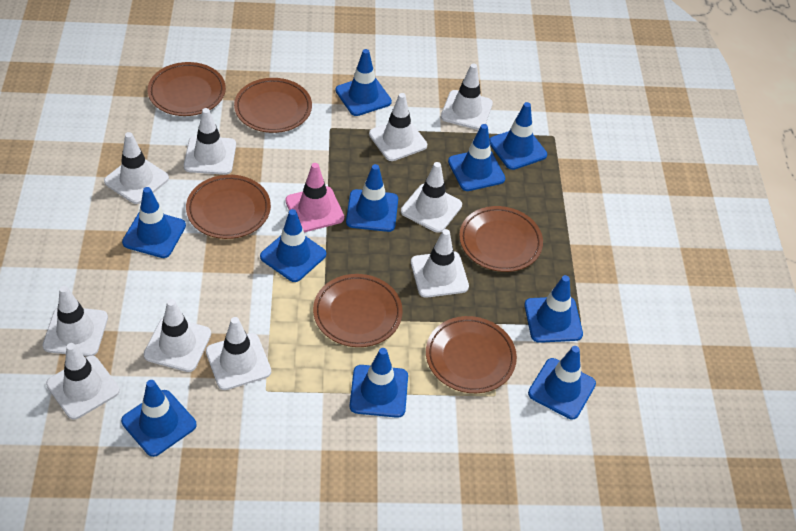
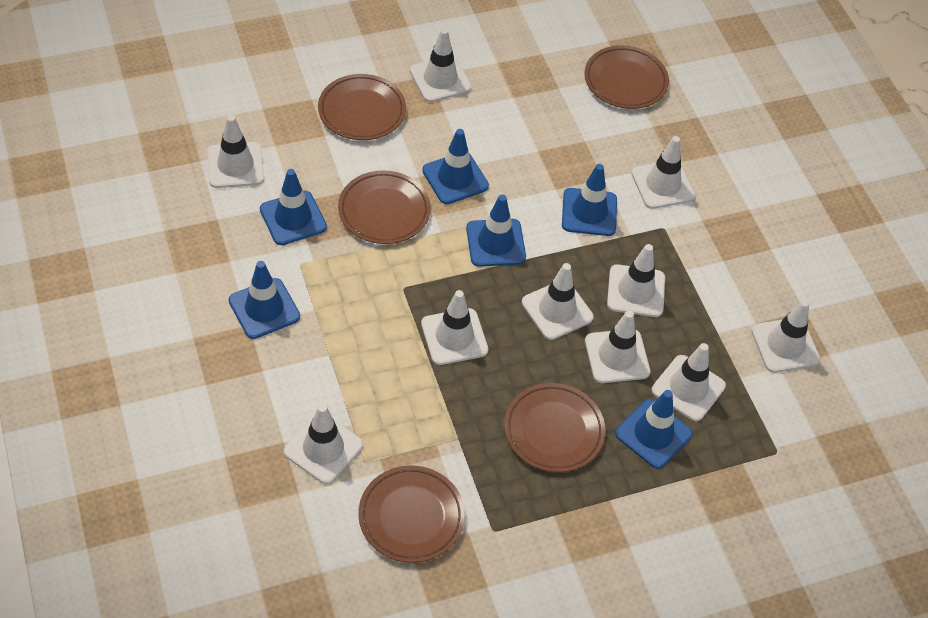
blue traffic cone: 10 -> 6
brown plate: 6 -> 5
pink traffic cone: 1 -> 0

